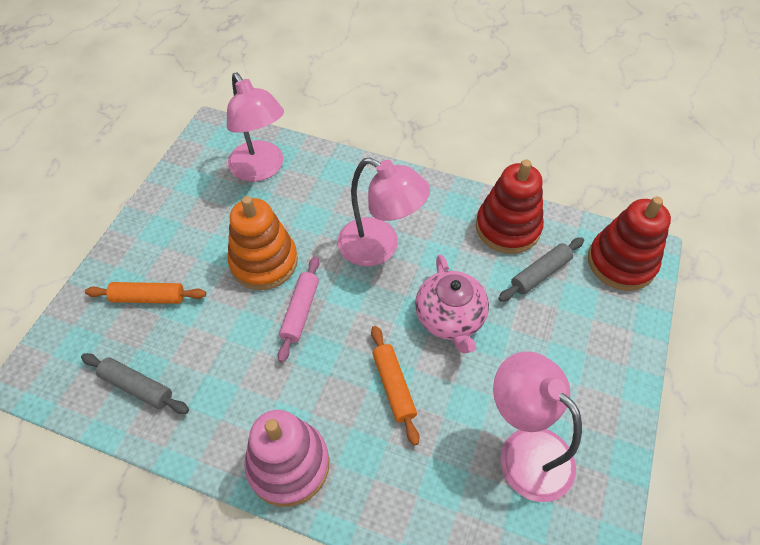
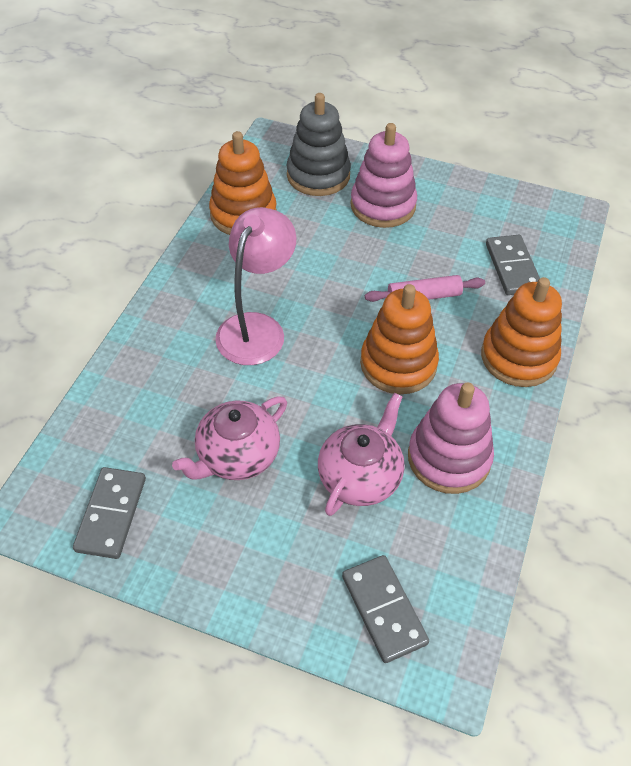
grey domino: 0 -> 3
grey rolling pin: 2 -> 0
grey stacking toy: 0 -> 1
orange rolling pin: 2 -> 0
orange stacking toy: 1 -> 3
pink lamp: 3 -> 1
pink stacking toy: 1 -> 2
pink teapot: 1 -> 2
red stacking toy: 2 -> 0

